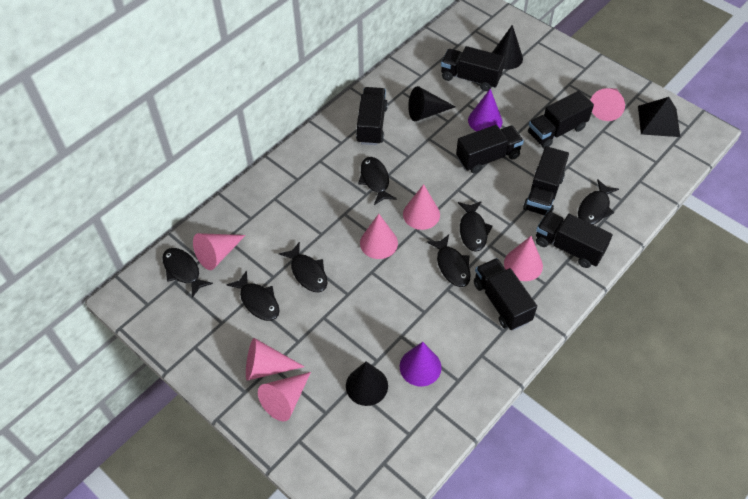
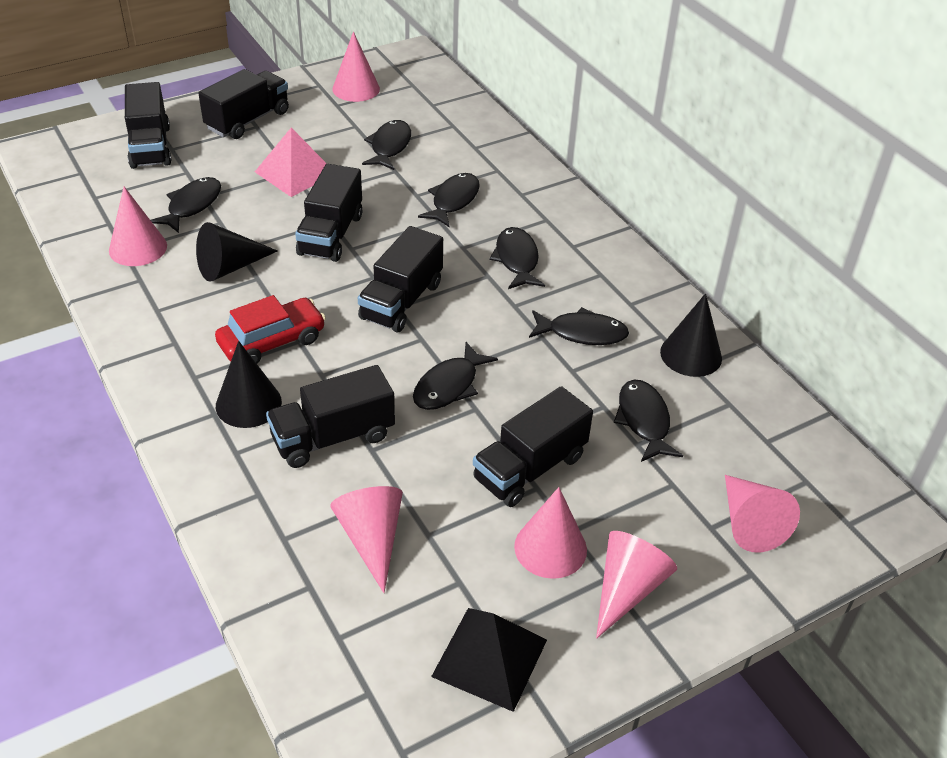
black truck: 7 -> 6
pink cone: 7 -> 6
pink pyramid: 0 -> 1
purple cone: 2 -> 0
red car: 0 -> 1

